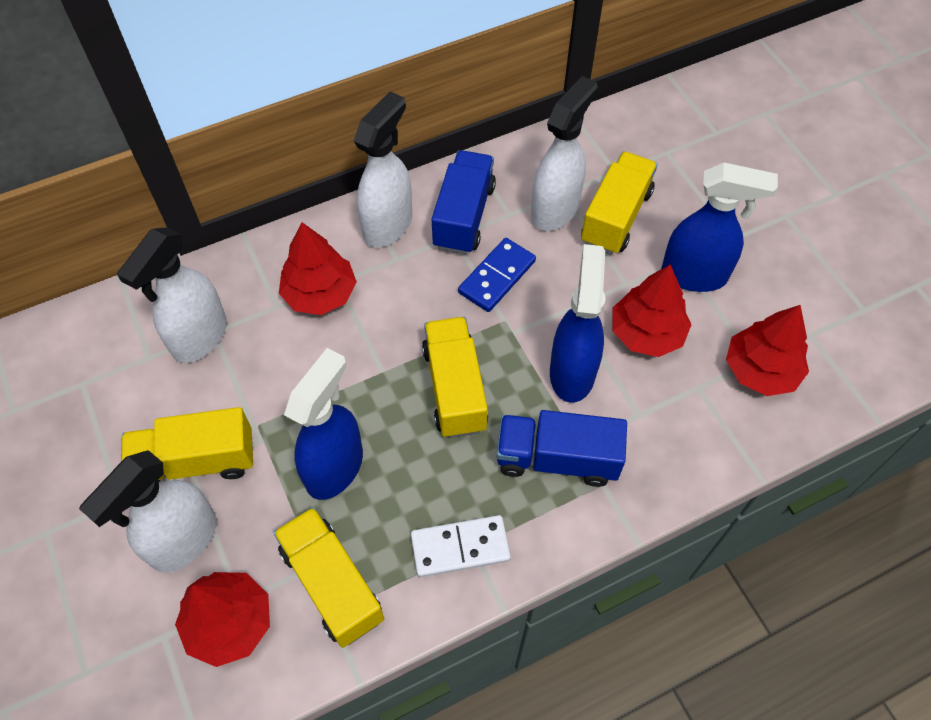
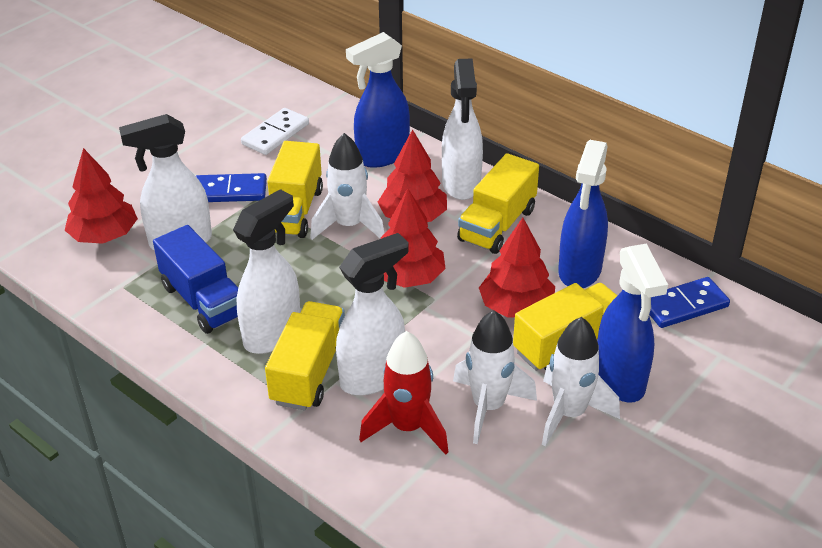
blue domino: 1 -> 2
blue truck: 2 -> 1
red rocket: 0 -> 1
white rocket: 0 -> 3

